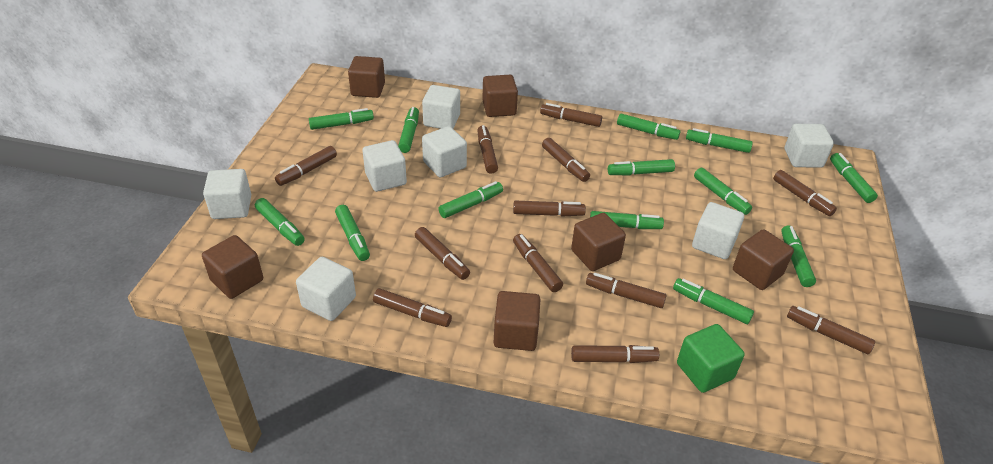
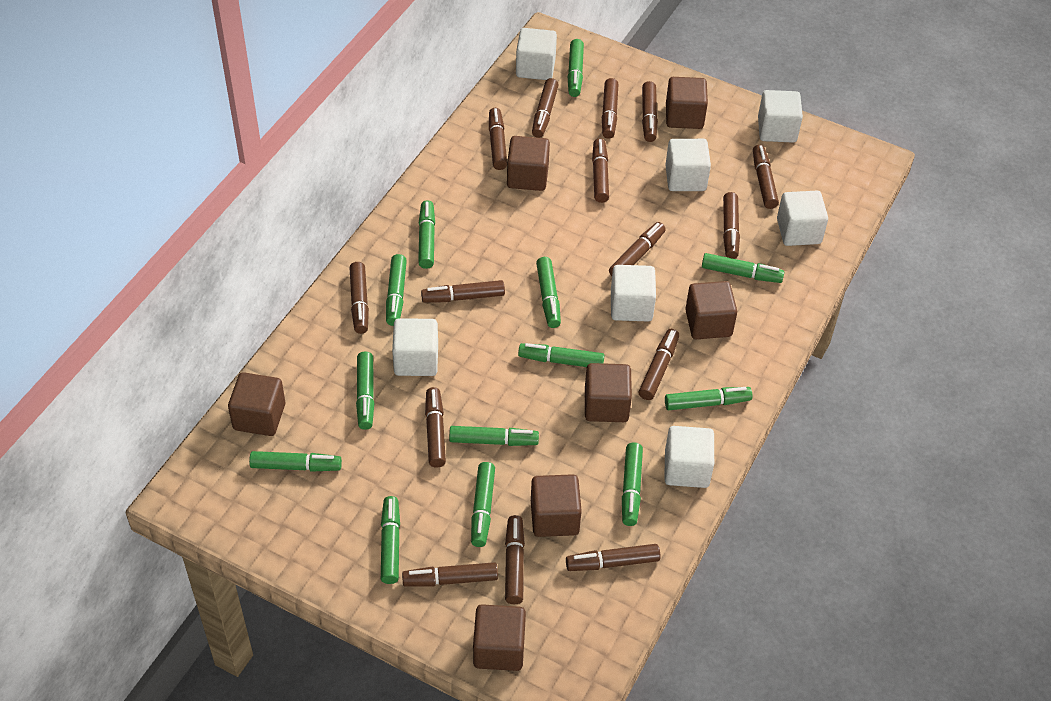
brown cube: 6 -> 7
brown marker: 12 -> 15
green cube: 1 -> 0

